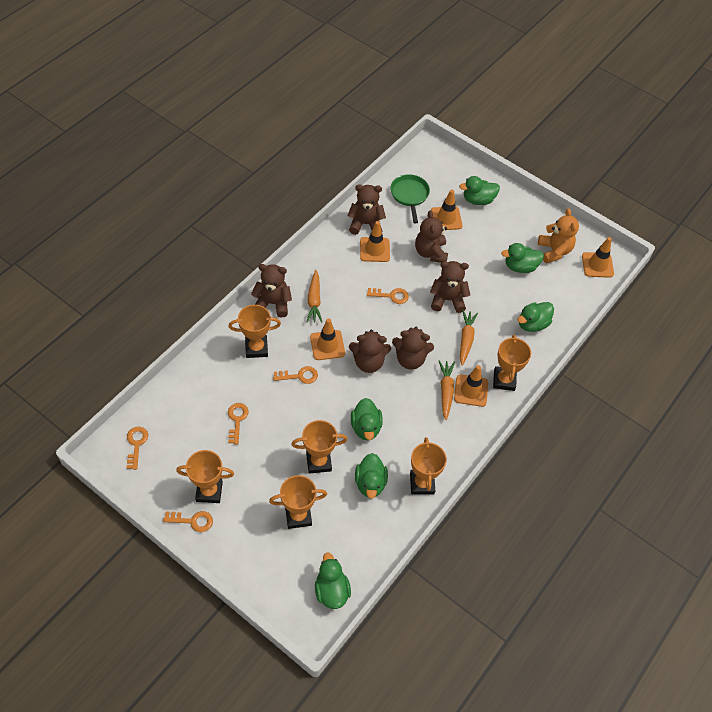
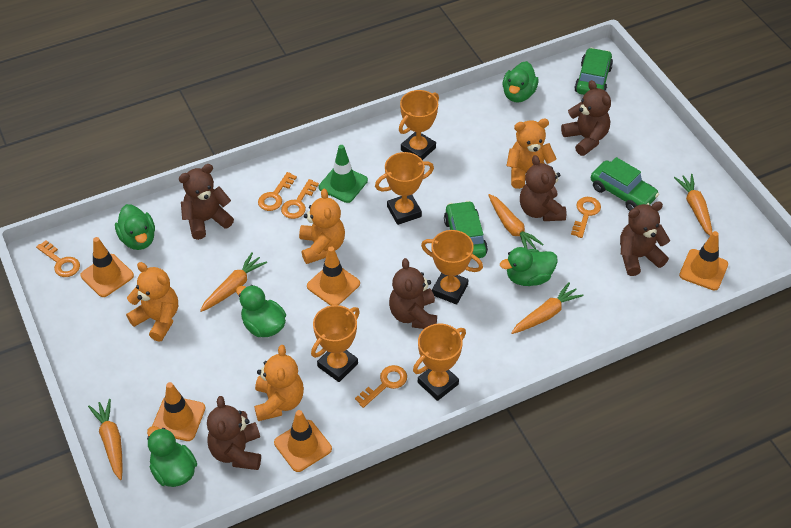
green car: 0 -> 3
green duck: 6 -> 5
green pan: 1 -> 0
green traffic cone: 0 -> 1
orange carrot: 3 -> 5
orange teddy bear: 1 -> 4
orange trophy: 6 -> 5

